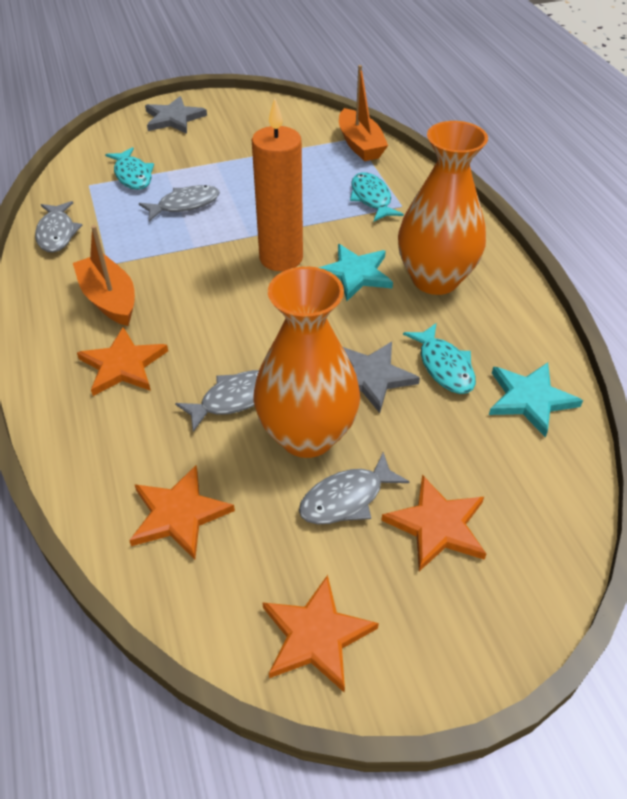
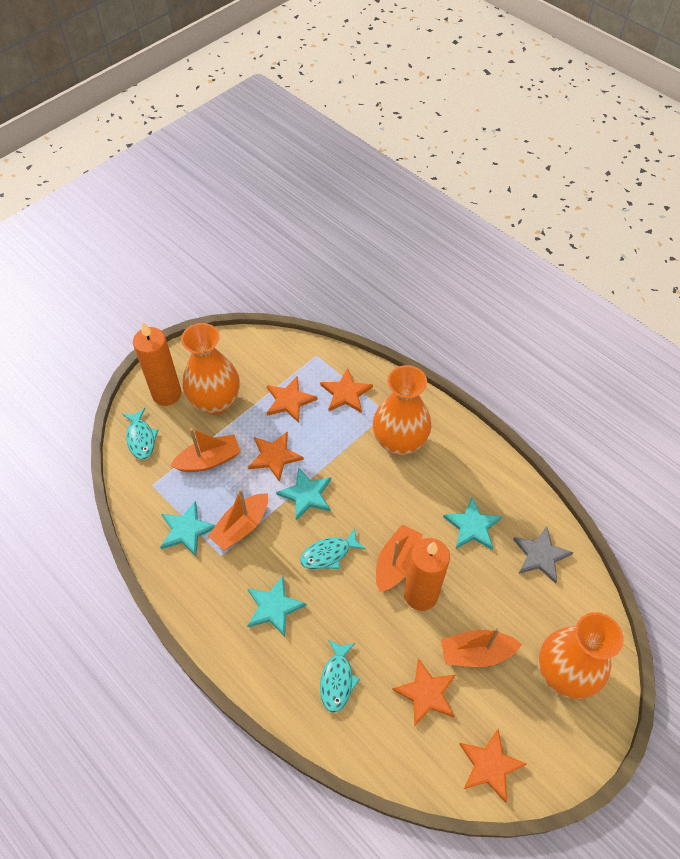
grey fish: 4 -> 0
grey star: 2 -> 1
orange boat: 2 -> 4
orange candle: 1 -> 2
orange star: 4 -> 5
orange vase: 2 -> 3
turquoise star: 2 -> 4

